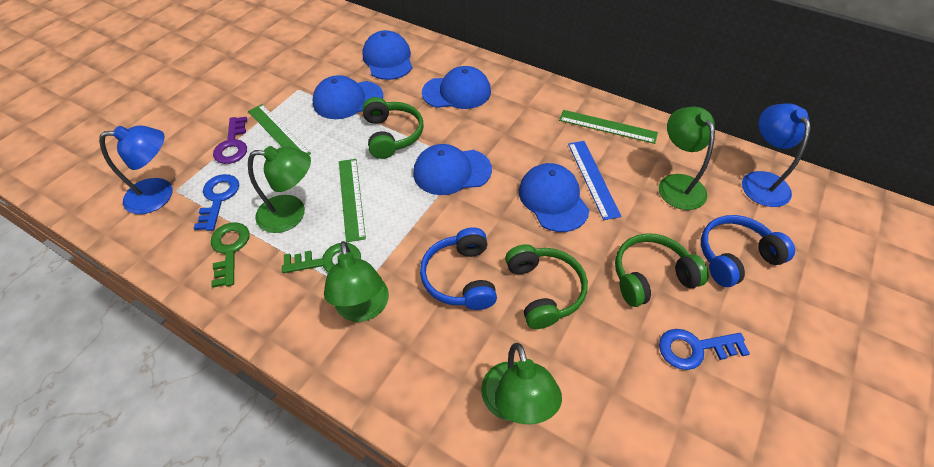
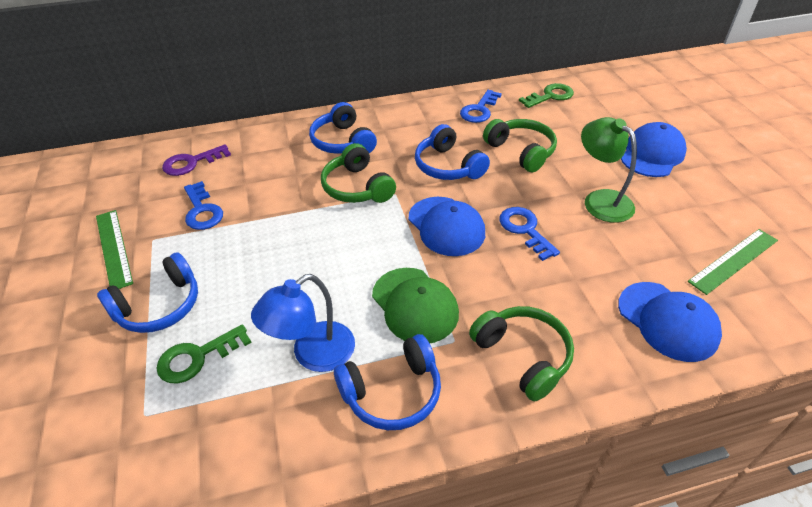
blue cap: 5 -> 3
blue headphones: 2 -> 4
blue key: 2 -> 3
blue lamp: 2 -> 1
blue ruler: 1 -> 0
green cap: 0 -> 1
green lamp: 4 -> 1
green ruler: 3 -> 2

